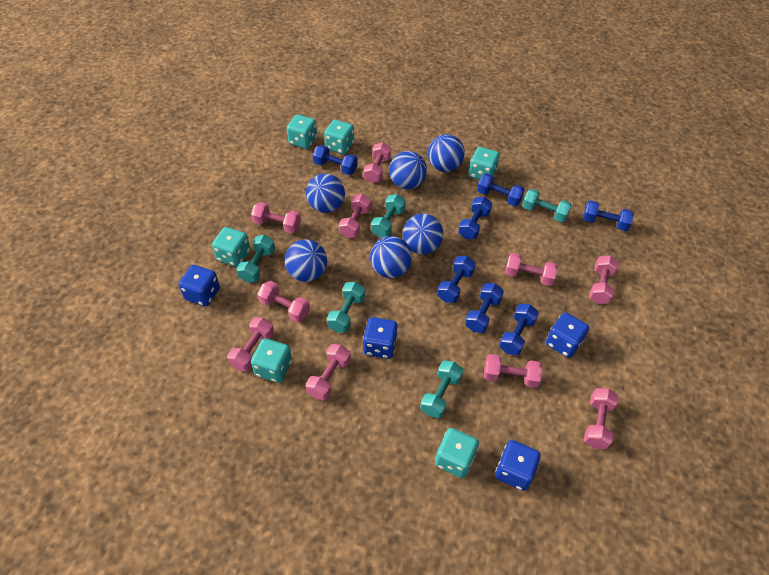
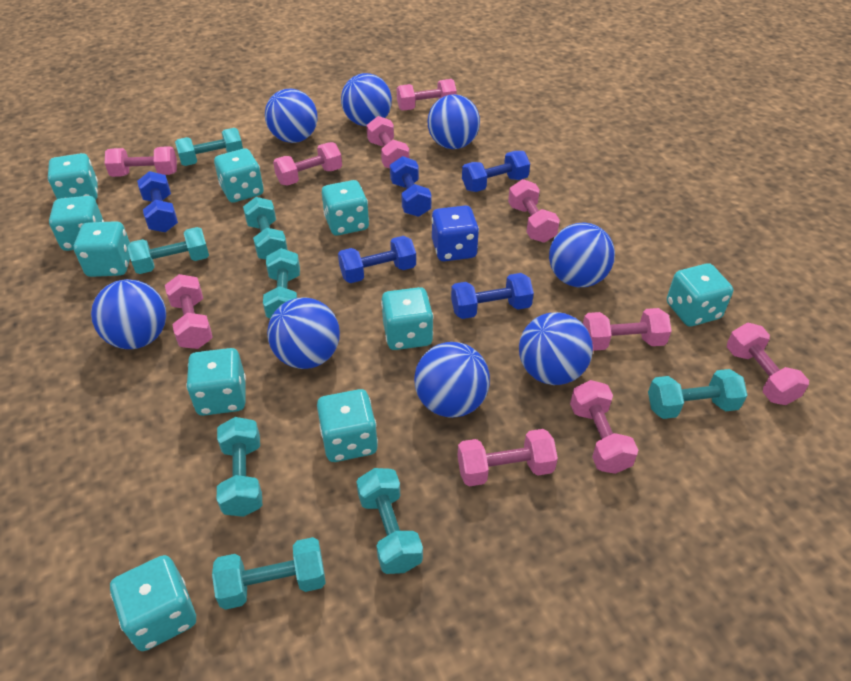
blue ball: 6 -> 8
blue dice: 4 -> 1
blue dumbbell: 7 -> 5
turquoise dice: 6 -> 10
turquoise dumbbell: 5 -> 8

